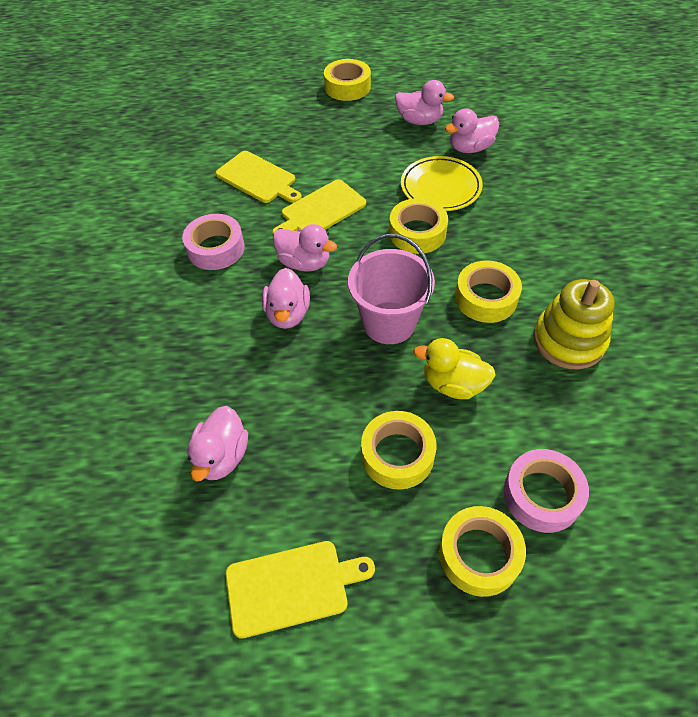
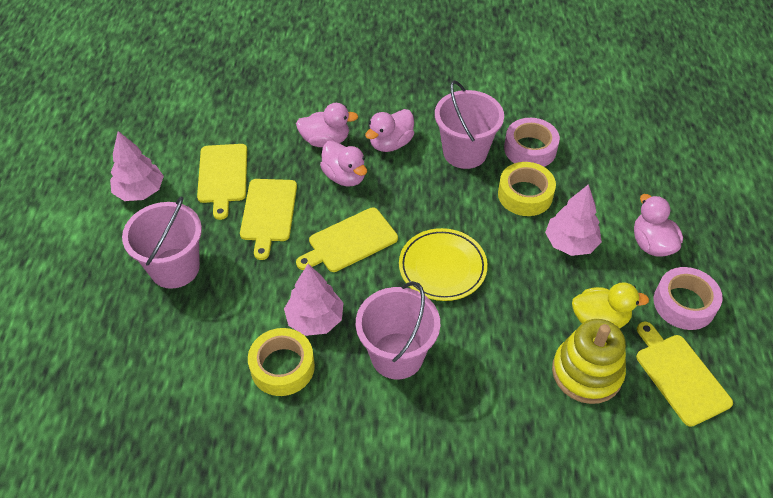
pink bucket: 1 -> 3
pink duck: 5 -> 4
pink tree: 0 -> 3
yellow cutting board: 3 -> 4
yellow tape: 5 -> 2

